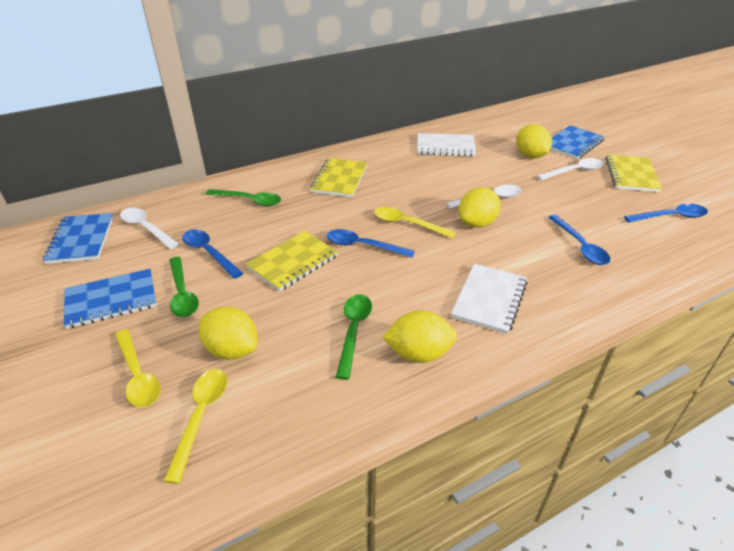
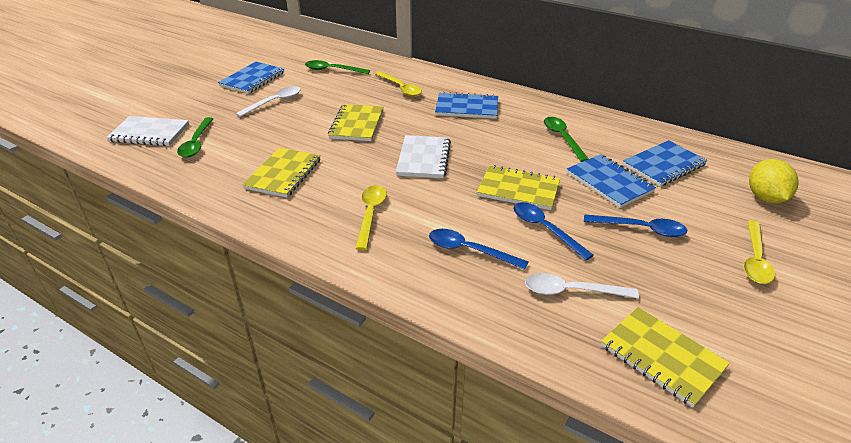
blue notebook: 3 -> 4
blue spoon: 4 -> 3
white spoon: 3 -> 2
yellow lemon: 4 -> 1
yellow notebook: 3 -> 4

